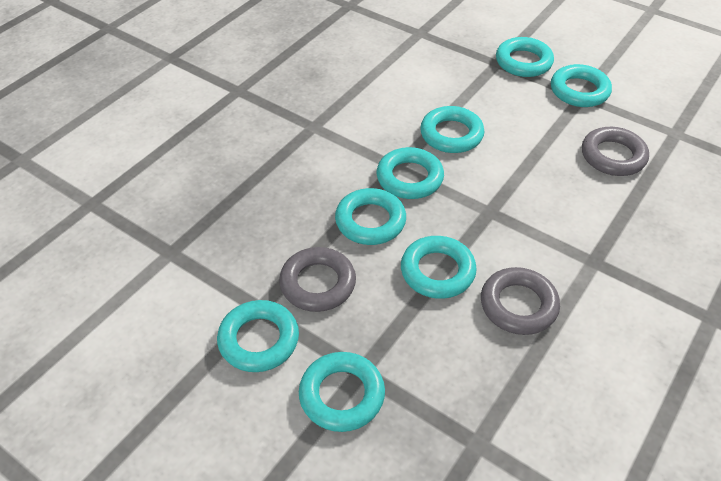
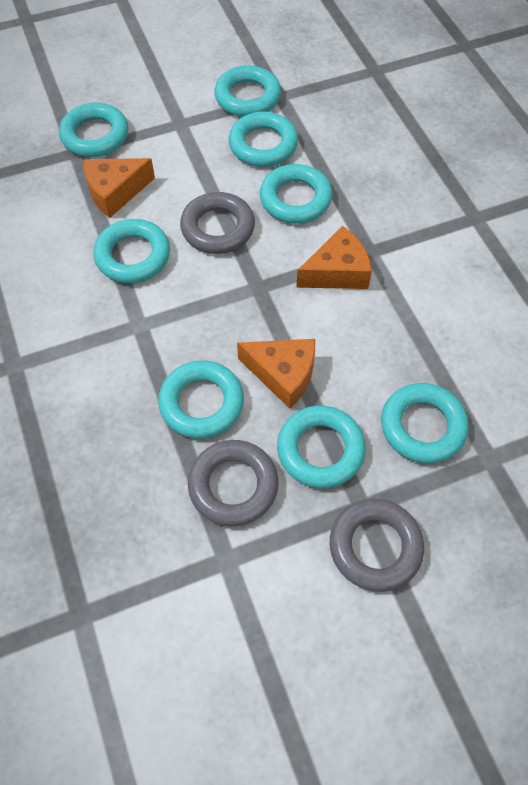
orange cheese: 0 -> 3

